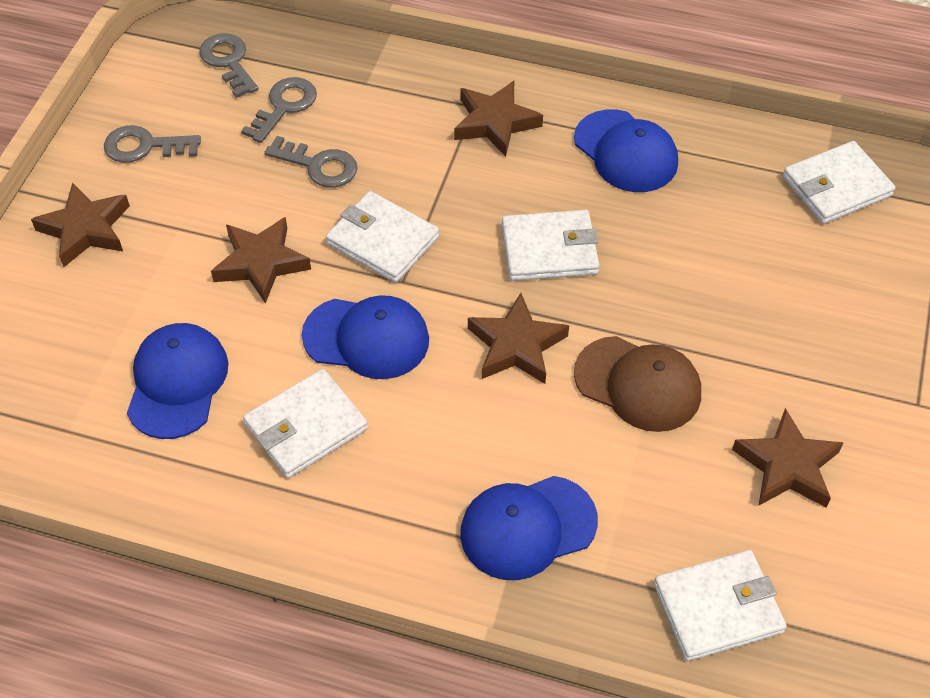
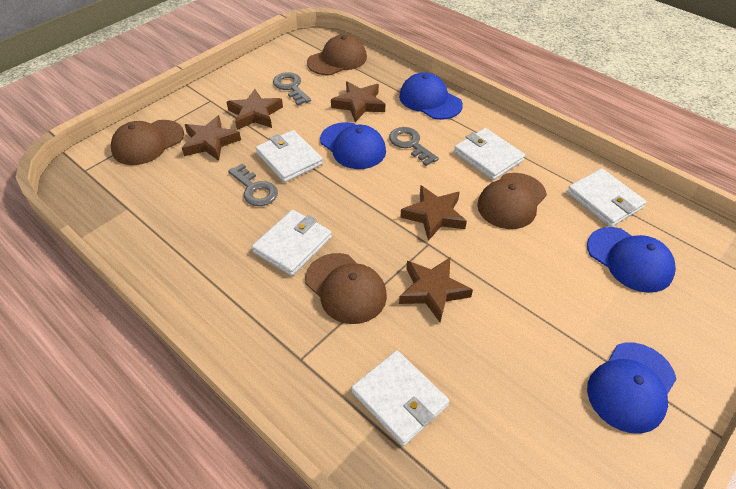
brown cap: 1 -> 4
grey key: 4 -> 3

